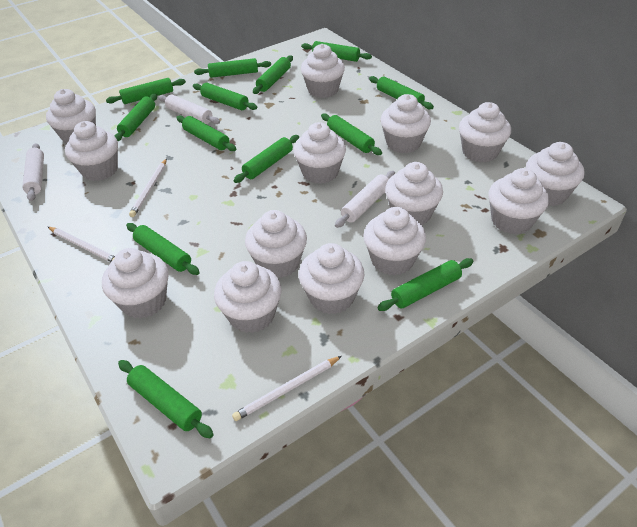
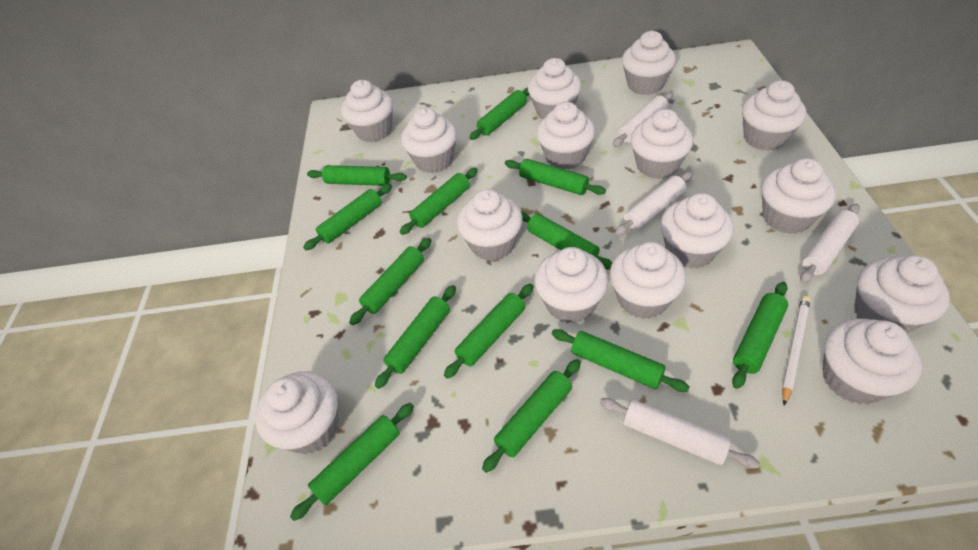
white cupcake: 14 -> 15
white pencil: 3 -> 1
white rolling pin: 3 -> 4

